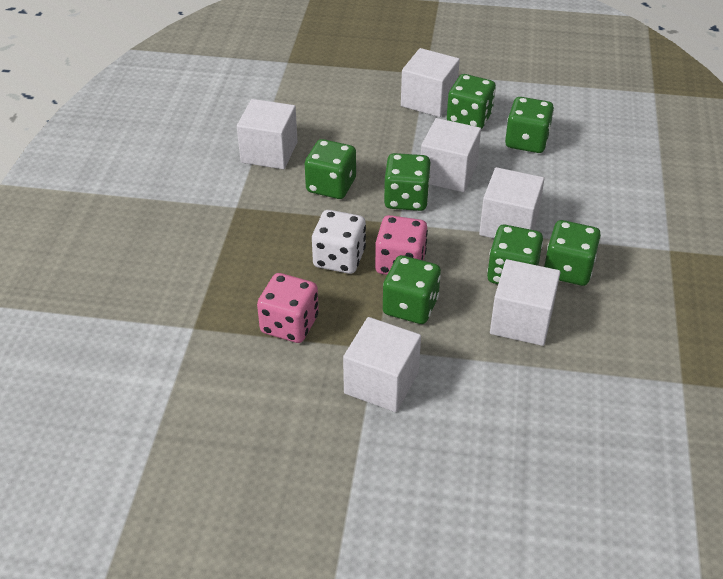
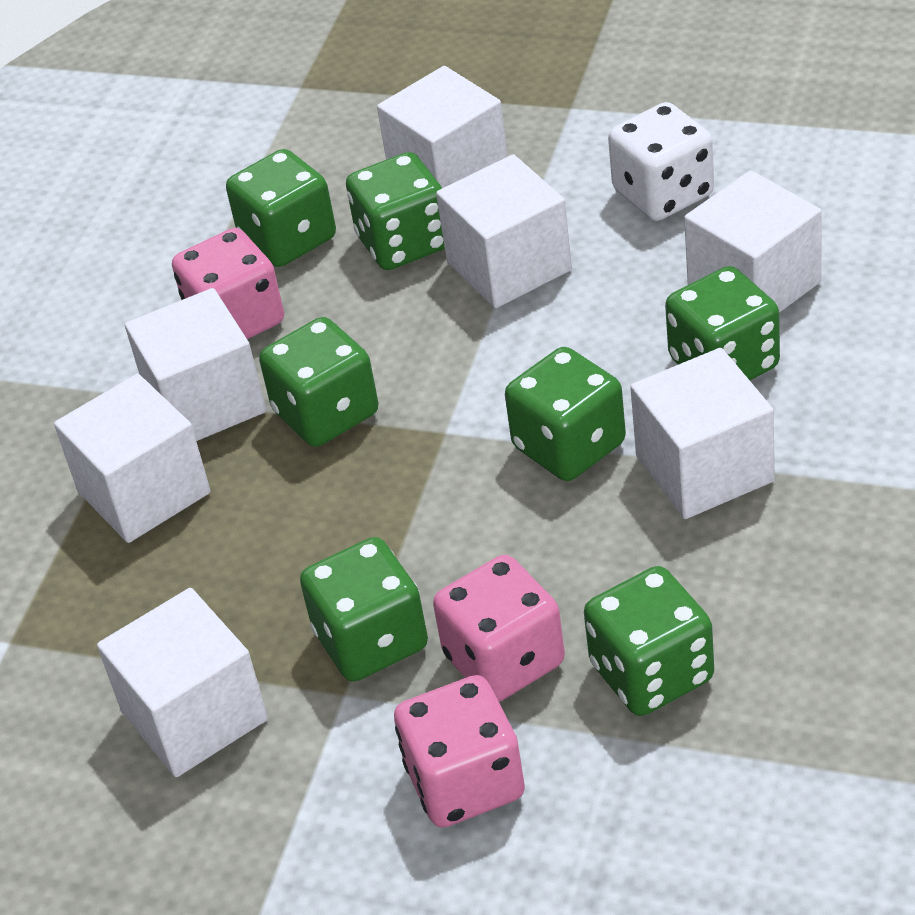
pink dice: 2 -> 3
white cube: 6 -> 7

